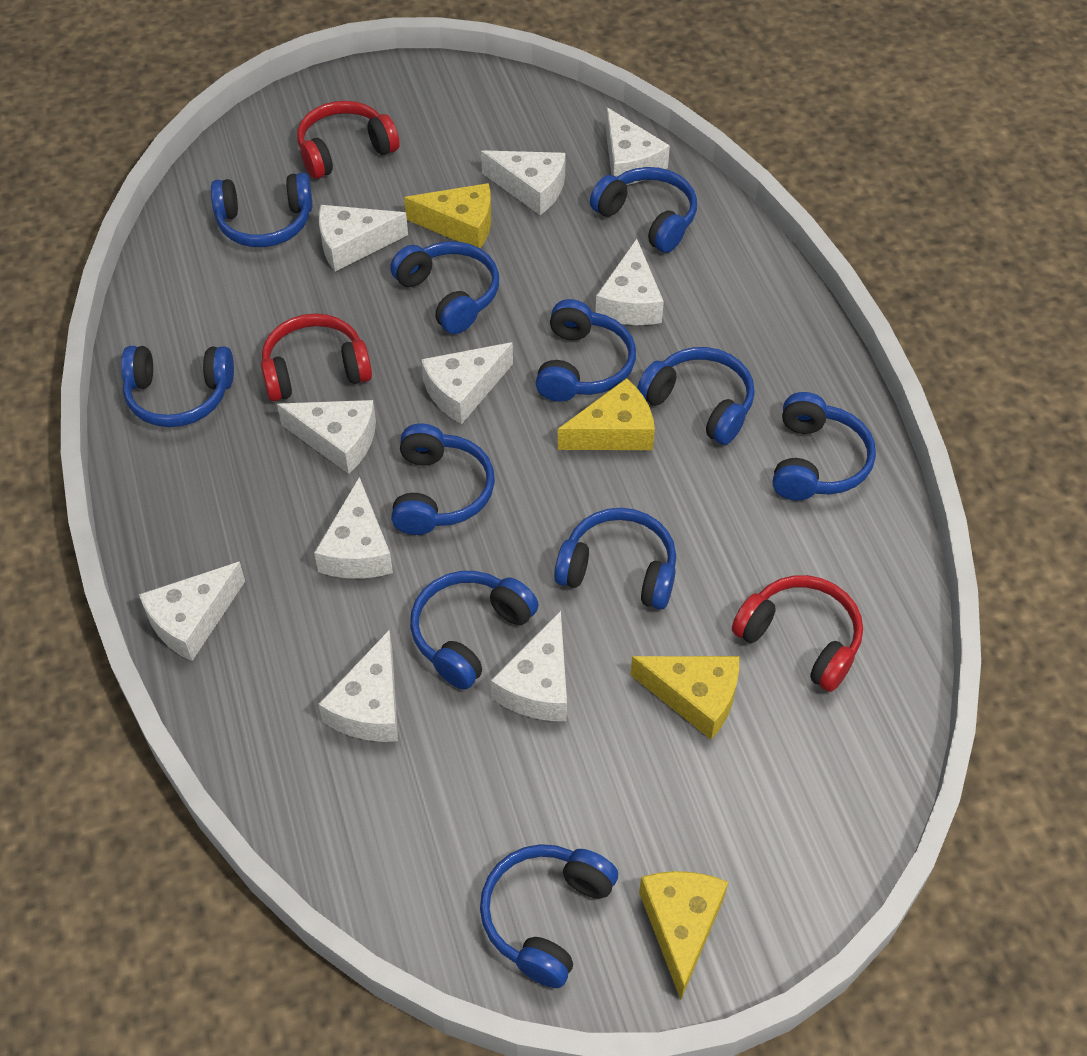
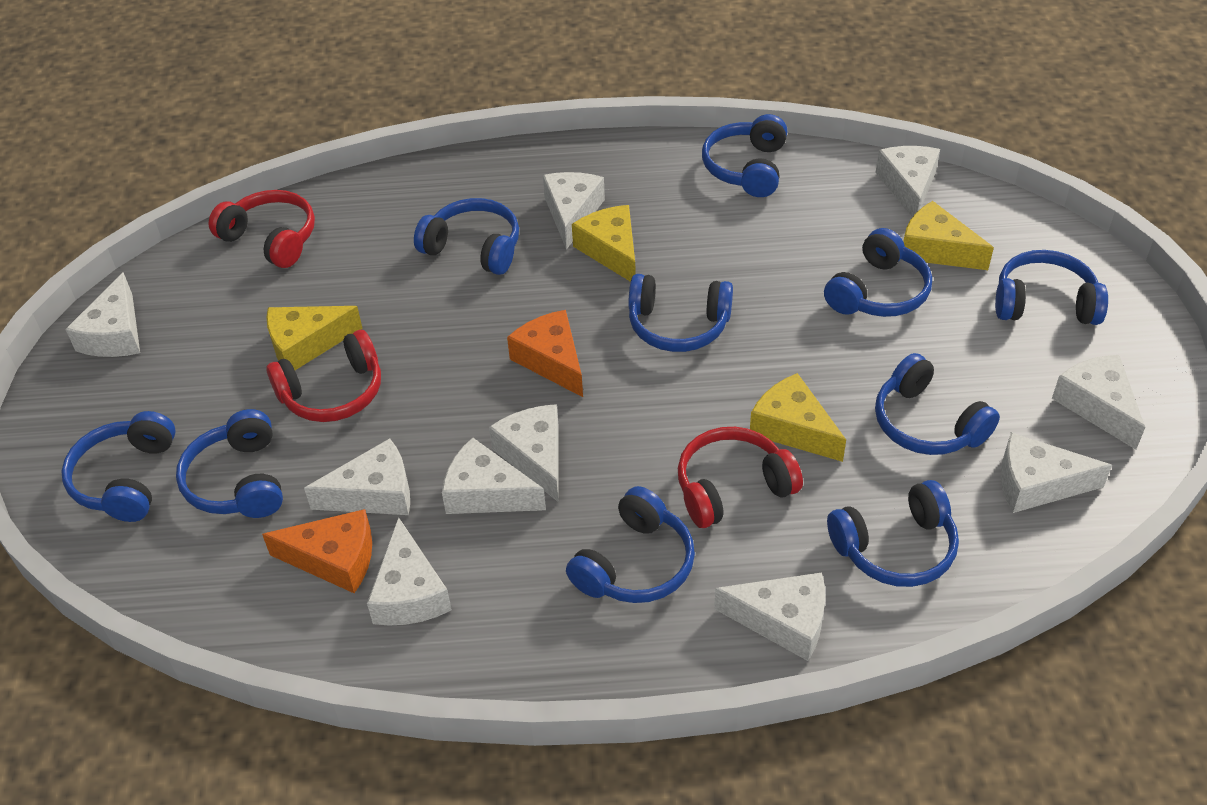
blue headphones: 11 -> 10
orange cheese: 0 -> 2

